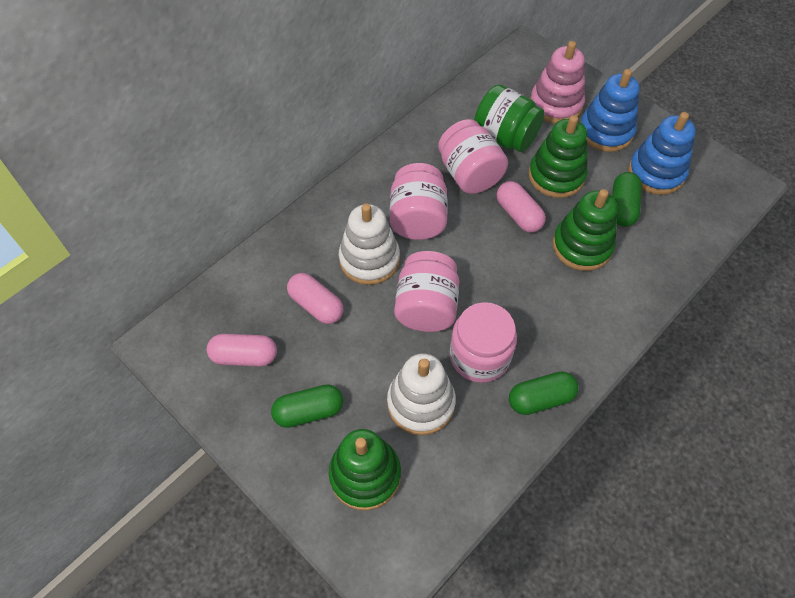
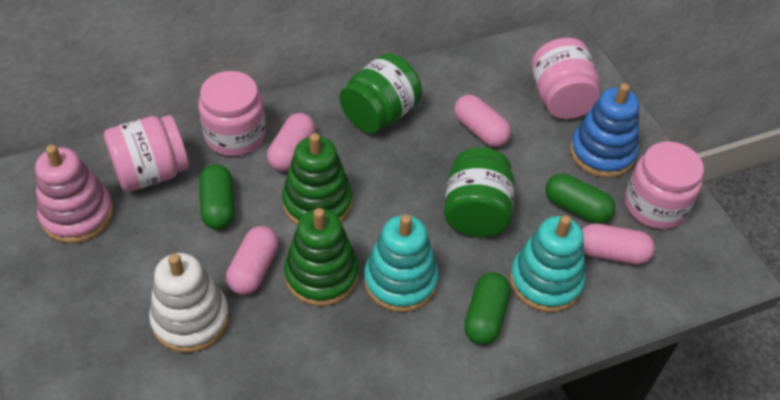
blue stacking toy: 2 -> 1
green jar: 1 -> 2
green stacking toy: 3 -> 2
pink capsule: 3 -> 4
turquoise stacking toy: 0 -> 2
white stacking toy: 2 -> 1

